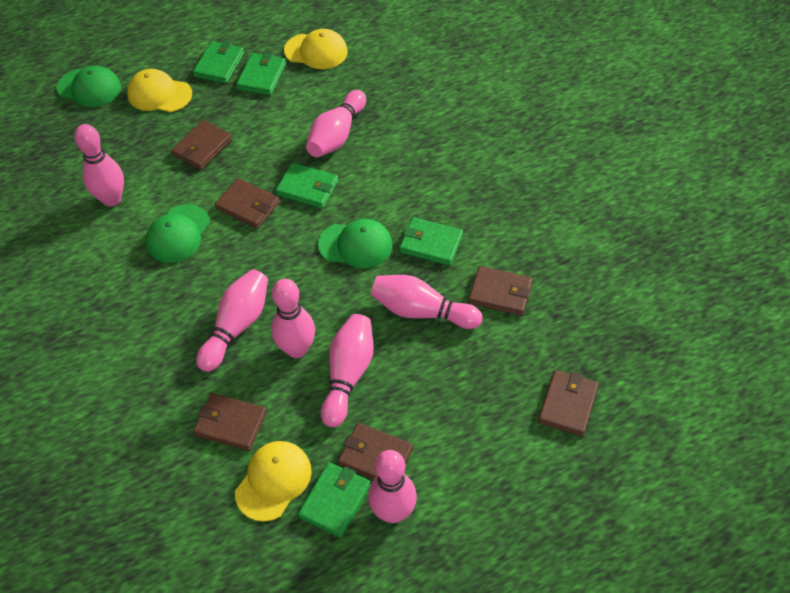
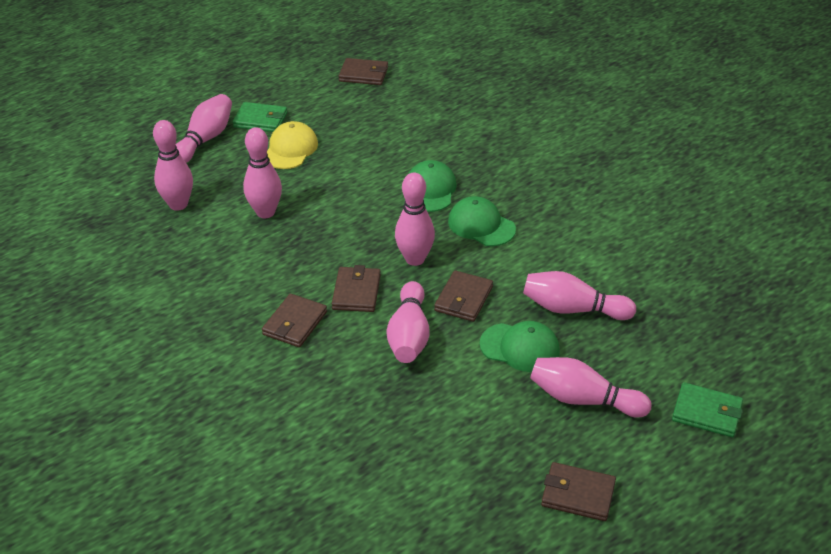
brown wallet: 6 -> 5
green wallet: 5 -> 2
yellow cap: 3 -> 1

